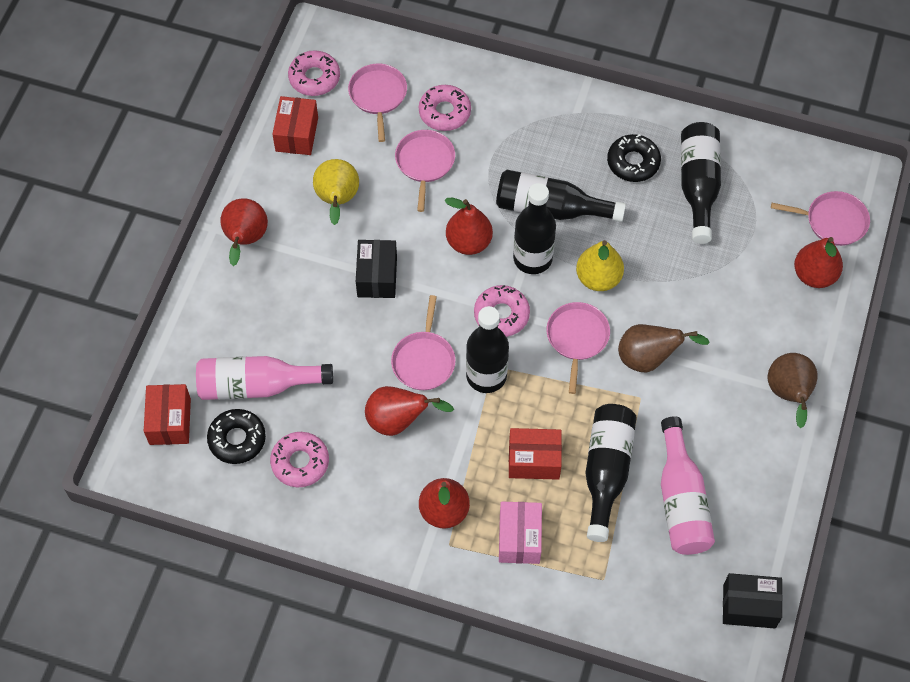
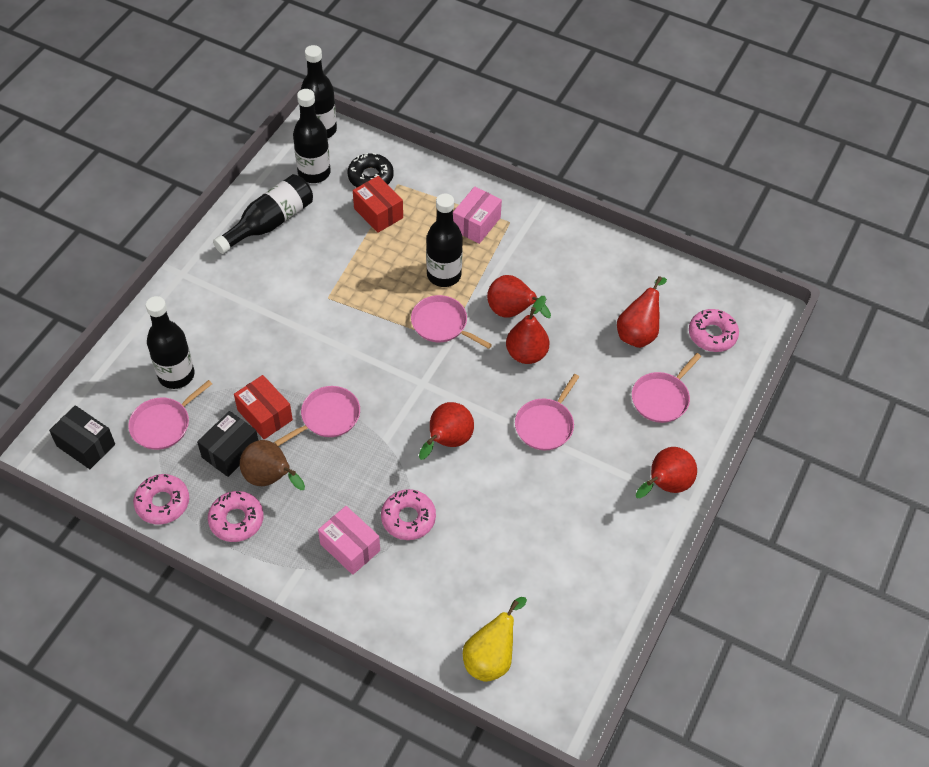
black donut: 2 -> 1
brown pear: 2 -> 1
pink bottle: 2 -> 0
pink box: 1 -> 2
red box: 3 -> 2
yellow pear: 2 -> 1

